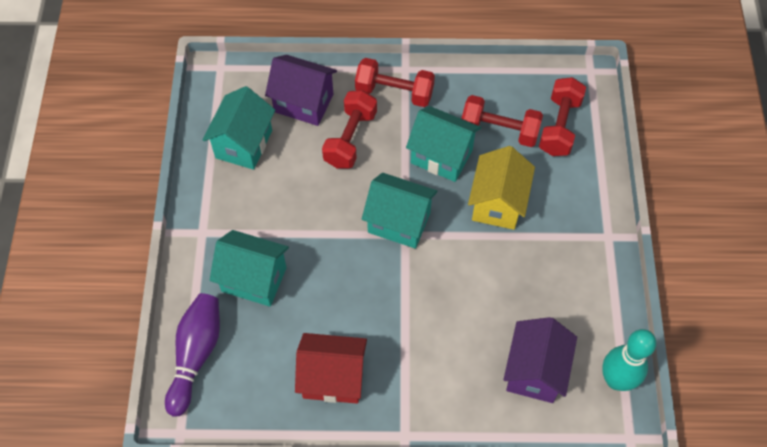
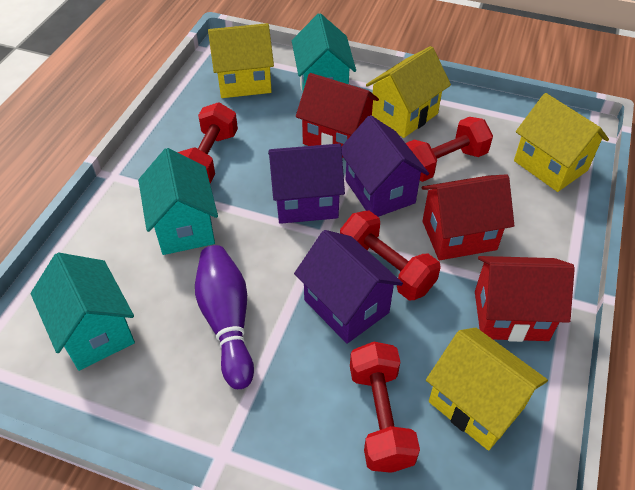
purple house: 2 -> 3
red house: 1 -> 3
turquoise bowling pin: 1 -> 0
turquoise house: 4 -> 3
yellow house: 1 -> 4

